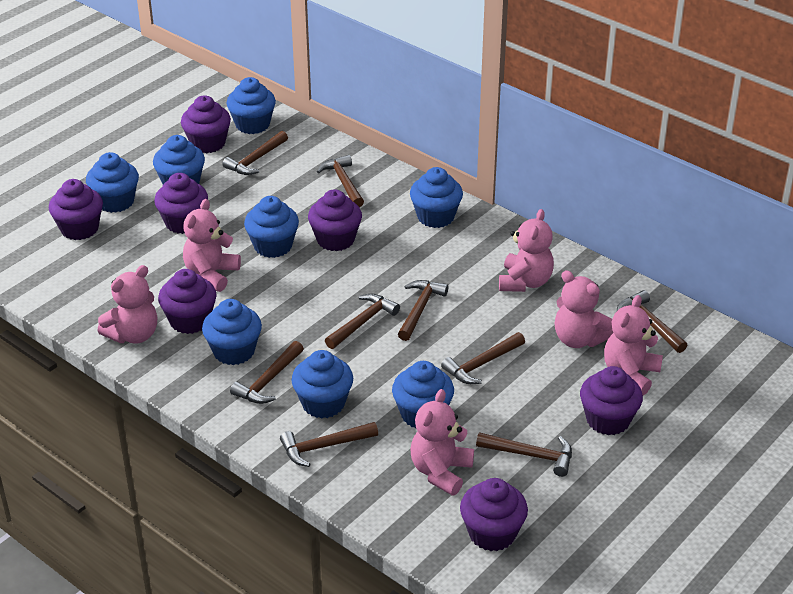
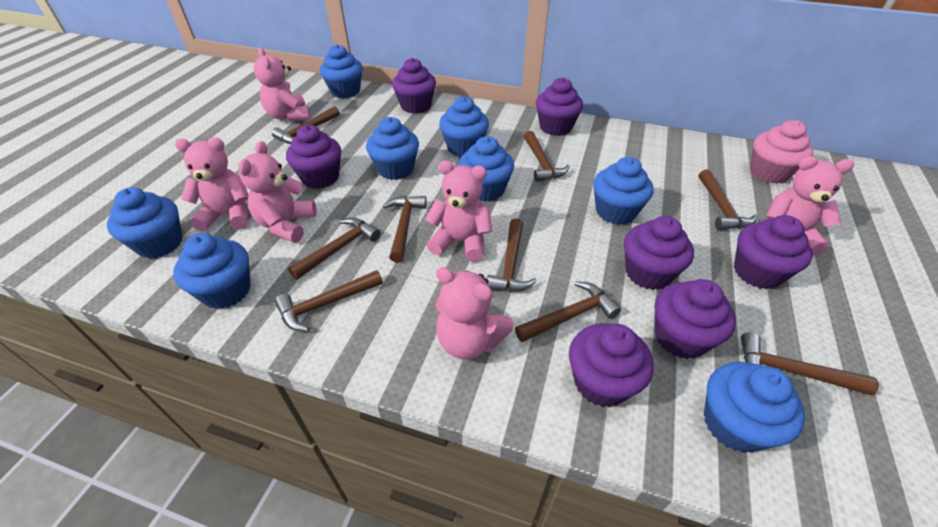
pink cupcake: 0 -> 1

